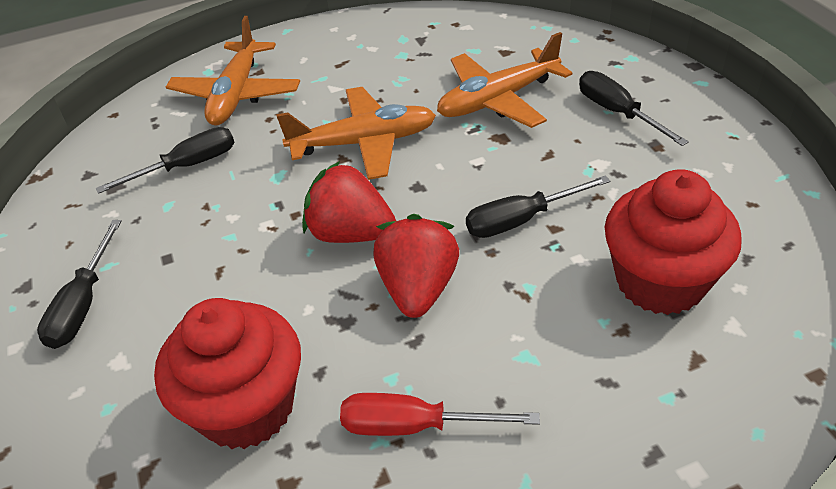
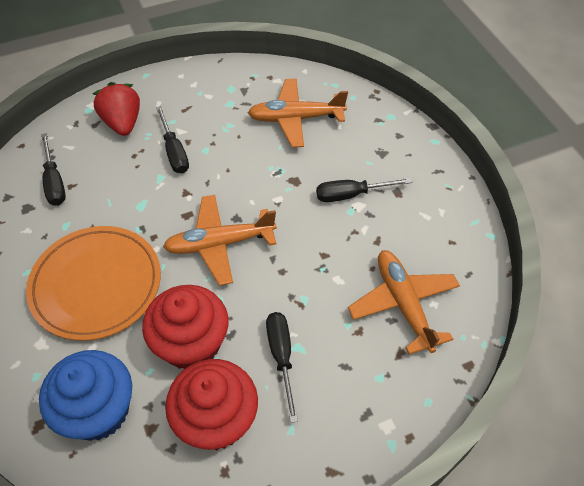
blue cupcake: 0 -> 1
orange plate: 0 -> 1
red screwdriver: 1 -> 0
red strawberry: 2 -> 1

